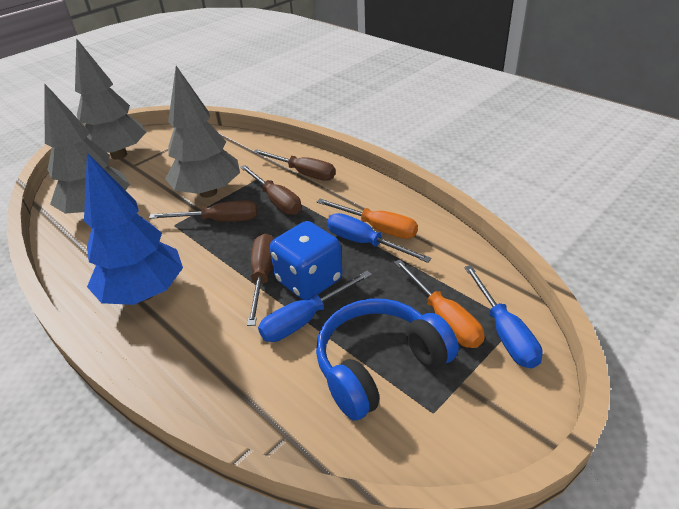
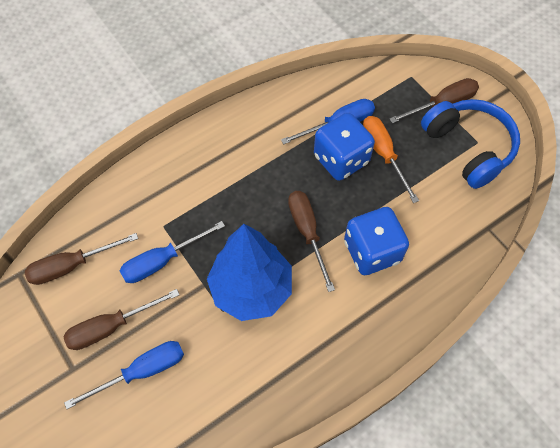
blue dice: 1 -> 2
grey tree: 3 -> 0
orange screwdriver: 2 -> 1

